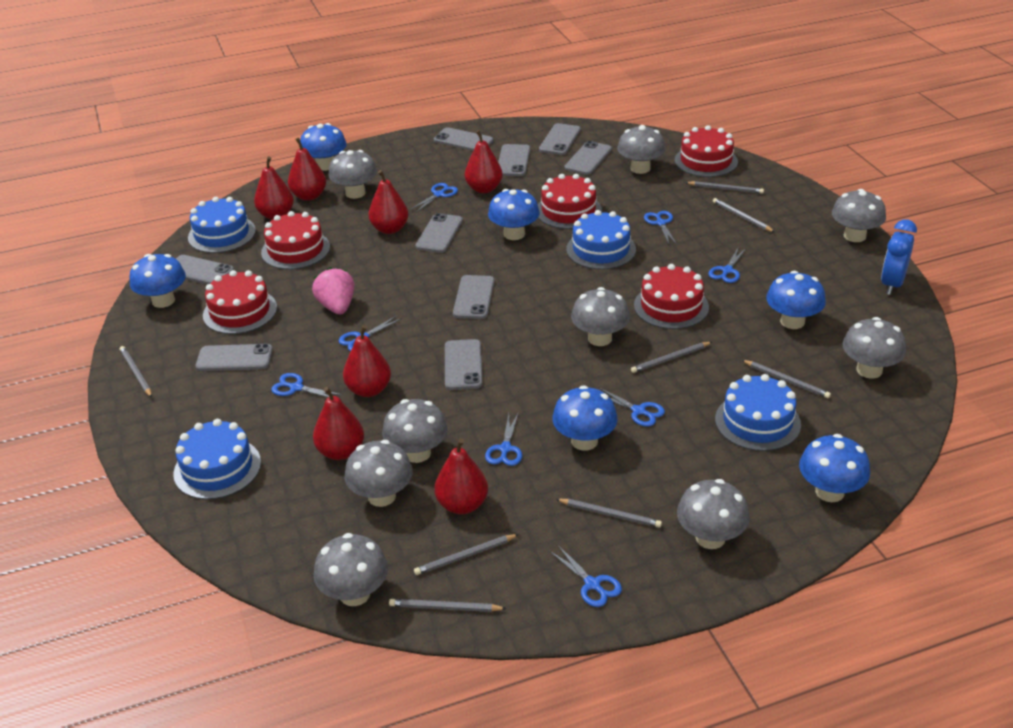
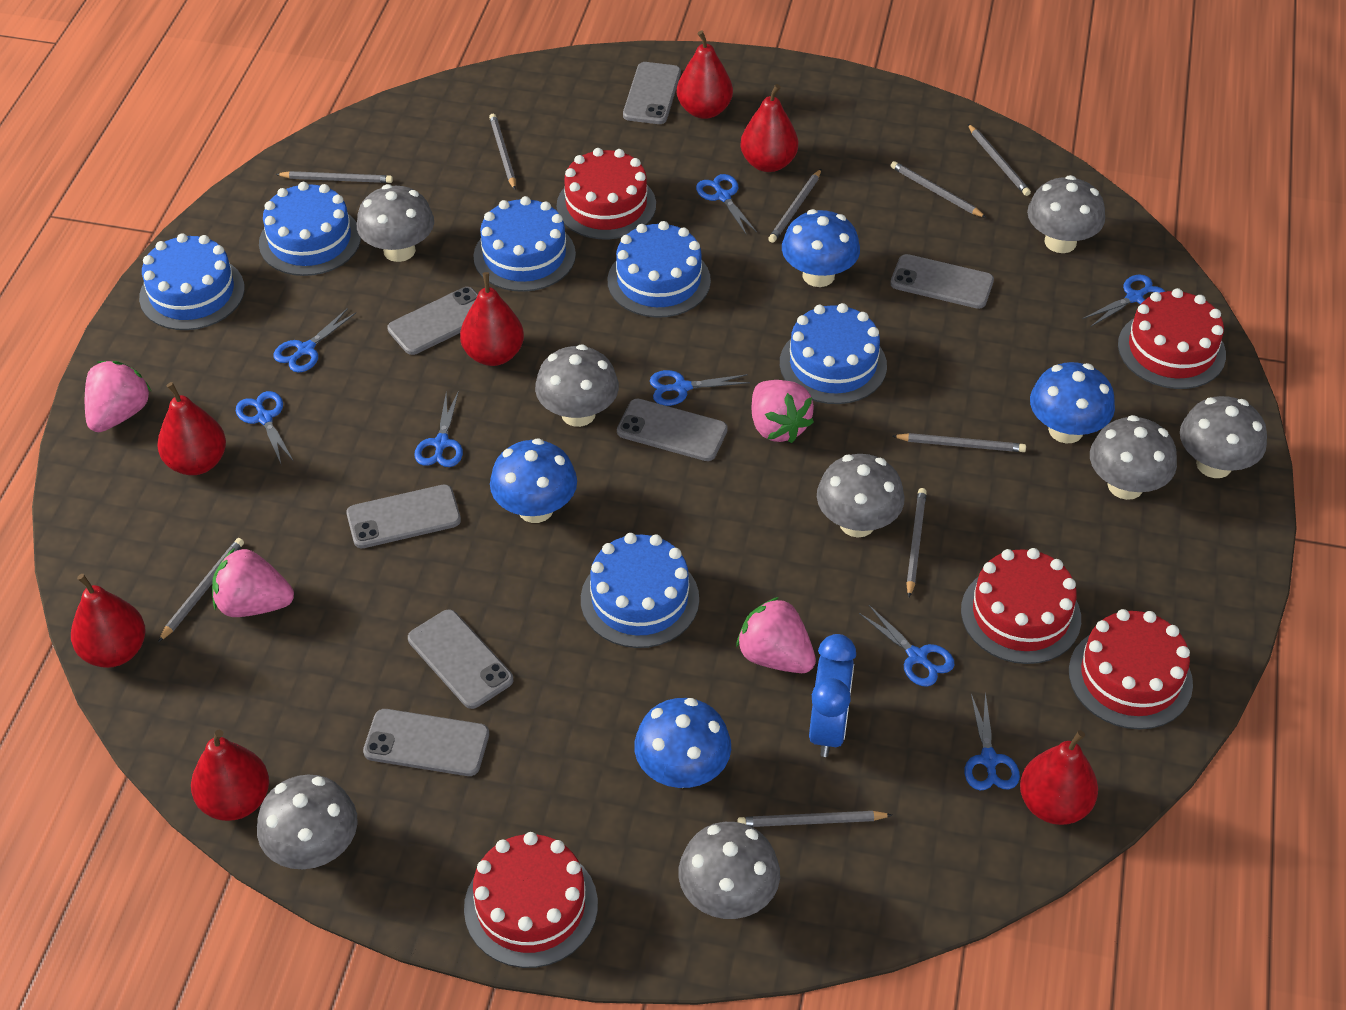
blue cake: 4 -> 6
blue mushroom: 6 -> 4
grey mushroom: 9 -> 8
grey pencil: 8 -> 9
grey phone: 9 -> 7
pink strawberry: 1 -> 4

